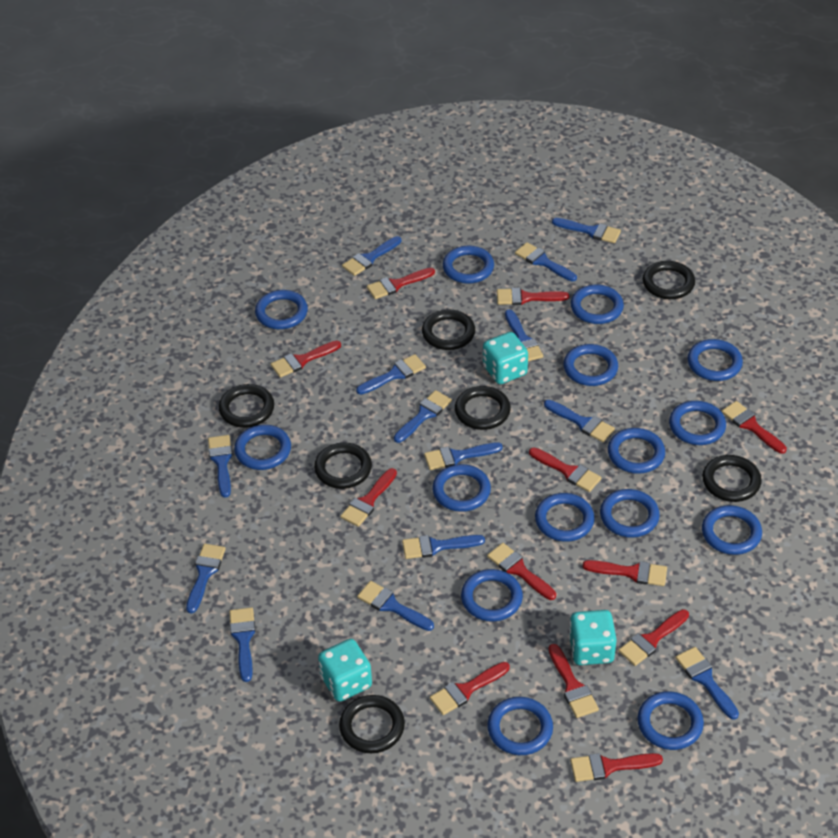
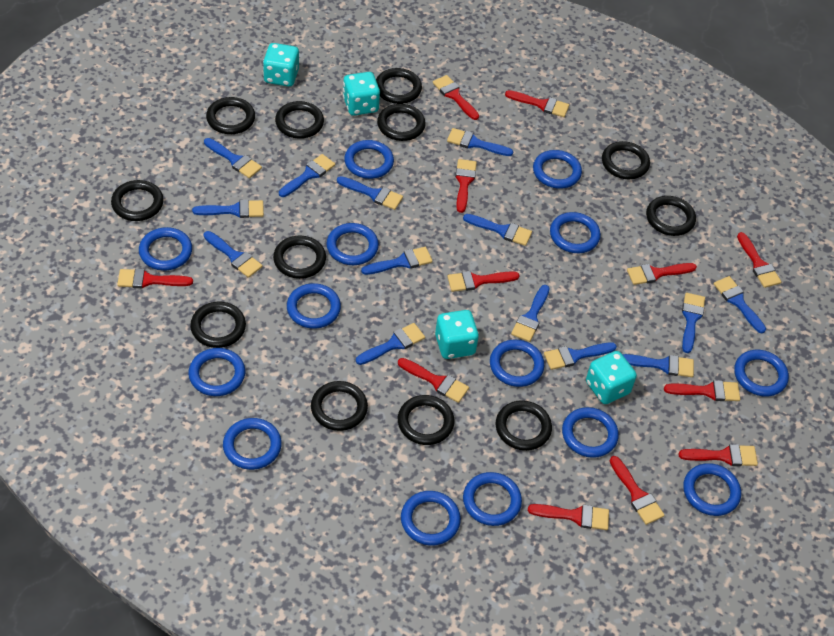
black ring: 7 -> 12
blue ring: 15 -> 14
turquoise dice: 3 -> 4

